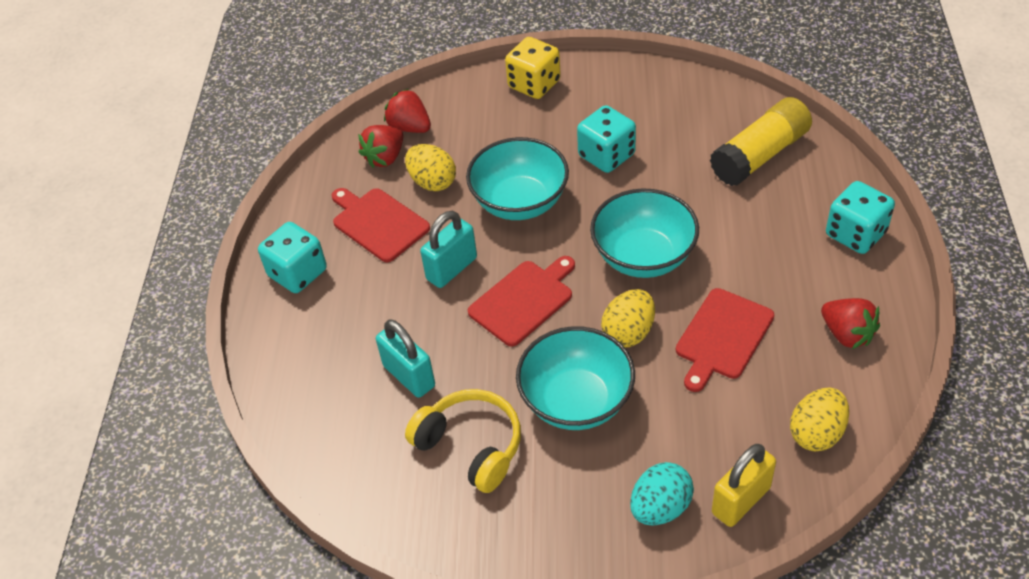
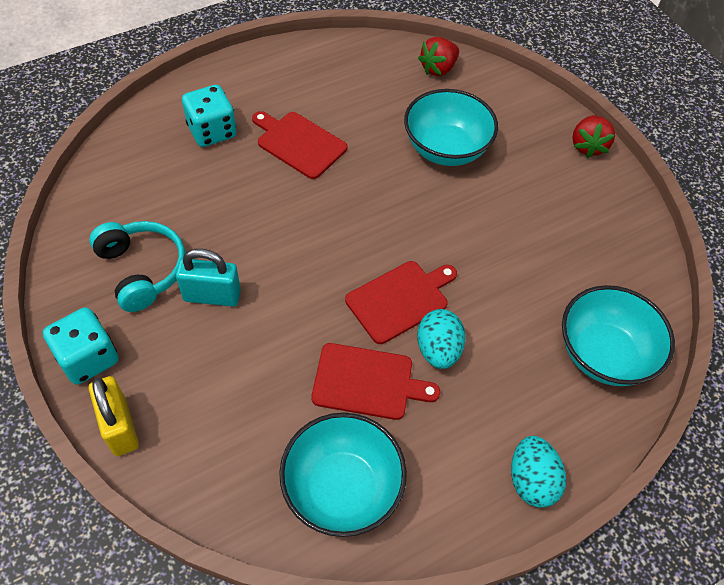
red strawberry: 3 -> 2
turquoise dice: 3 -> 2
turquoise egg: 1 -> 2
turquoise headphones: 0 -> 1
turquoise padlock: 2 -> 1
yellow dice: 1 -> 0
yellow egg: 3 -> 0
yellow glue stick: 1 -> 0
yellow headphones: 1 -> 0

